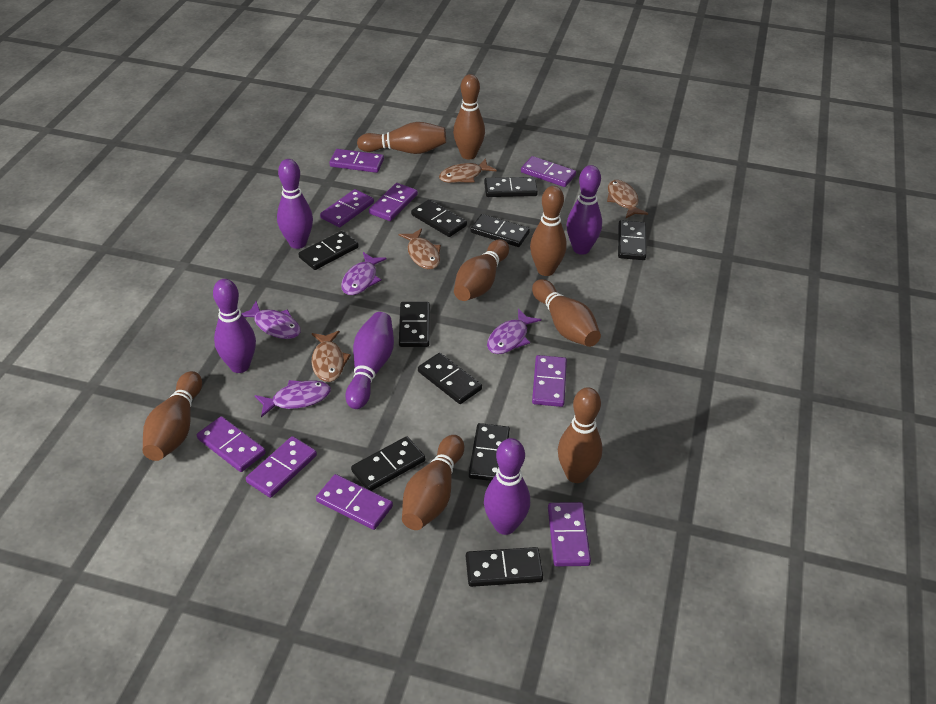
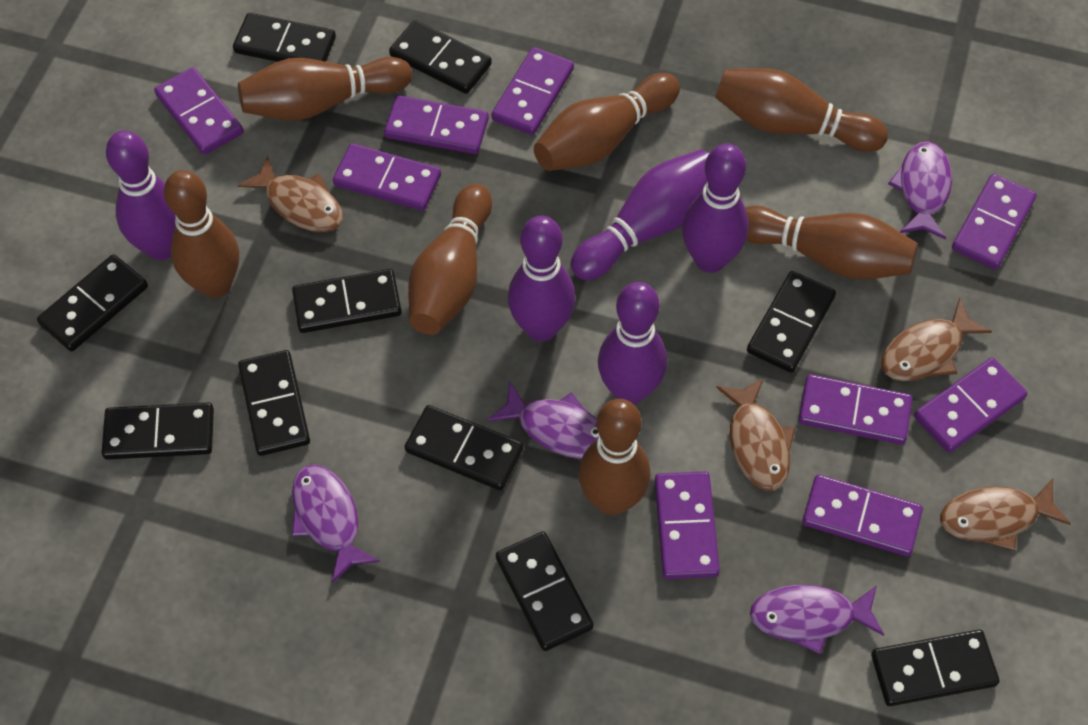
brown bowling pin: 8 -> 7

